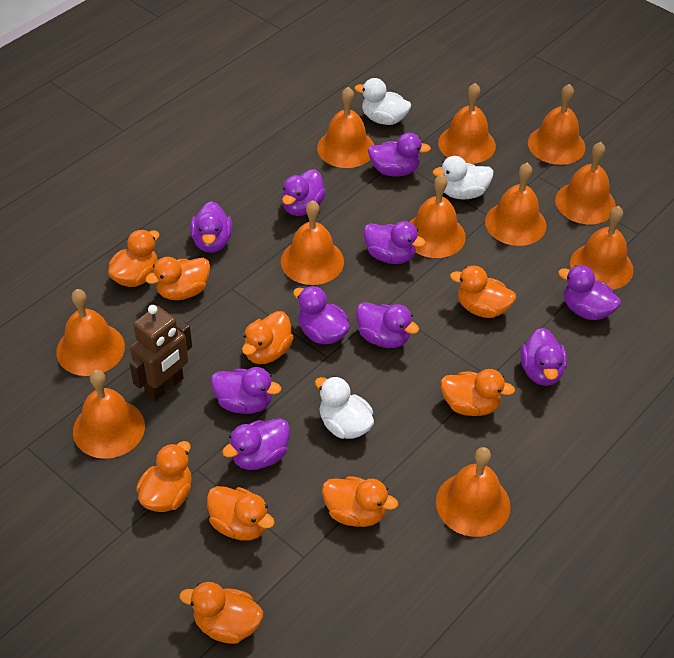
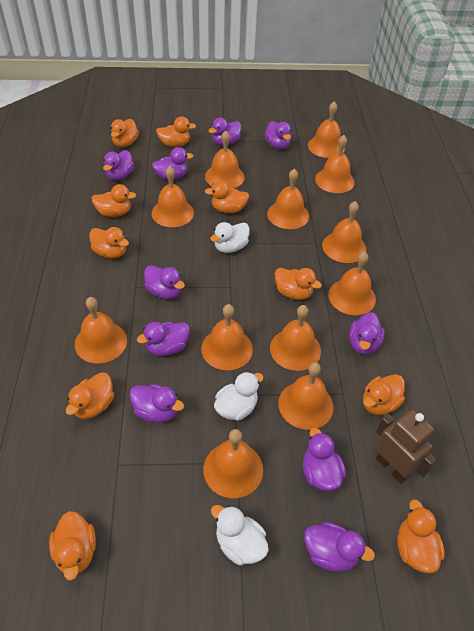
orange bell: 11 -> 12
orange duck: 9 -> 10

